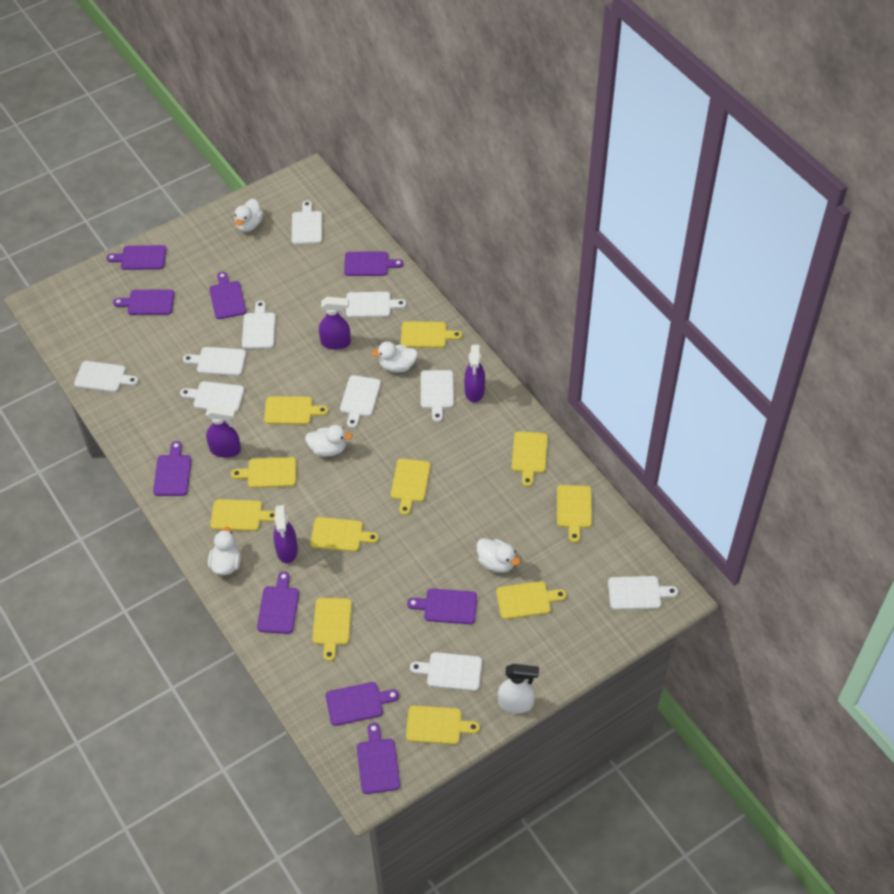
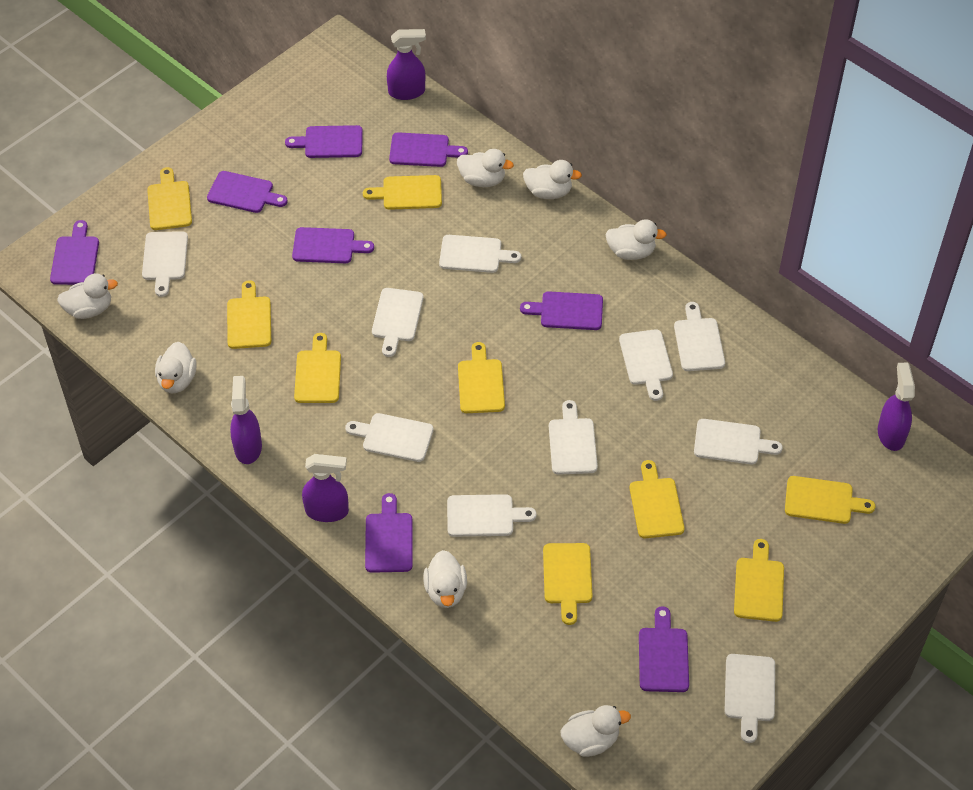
purple cutting board: 9 -> 8
white duck: 5 -> 7
white spray bottle: 1 -> 0
yellow cutting board: 11 -> 9

